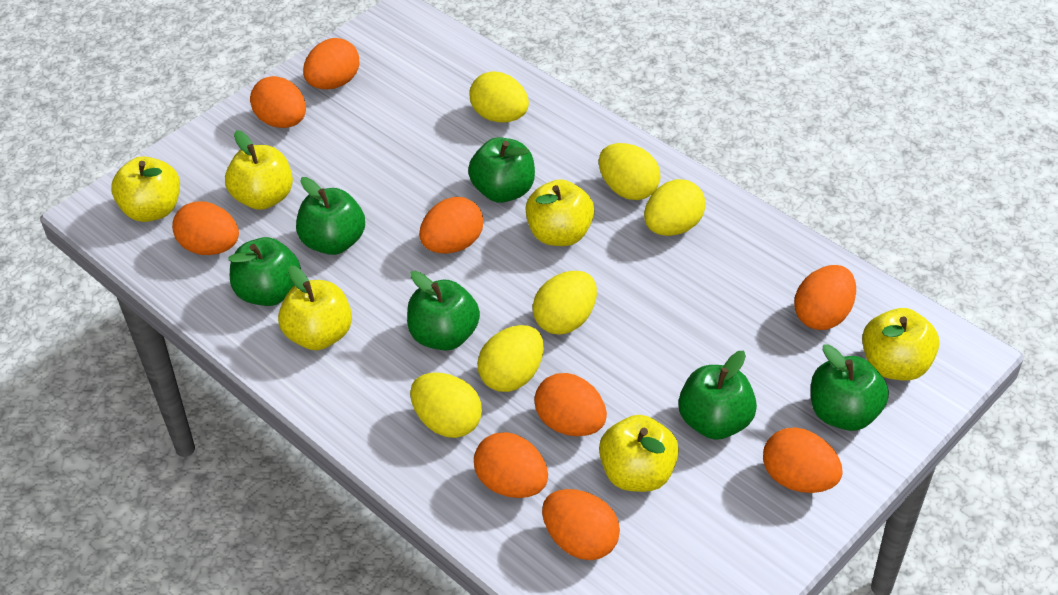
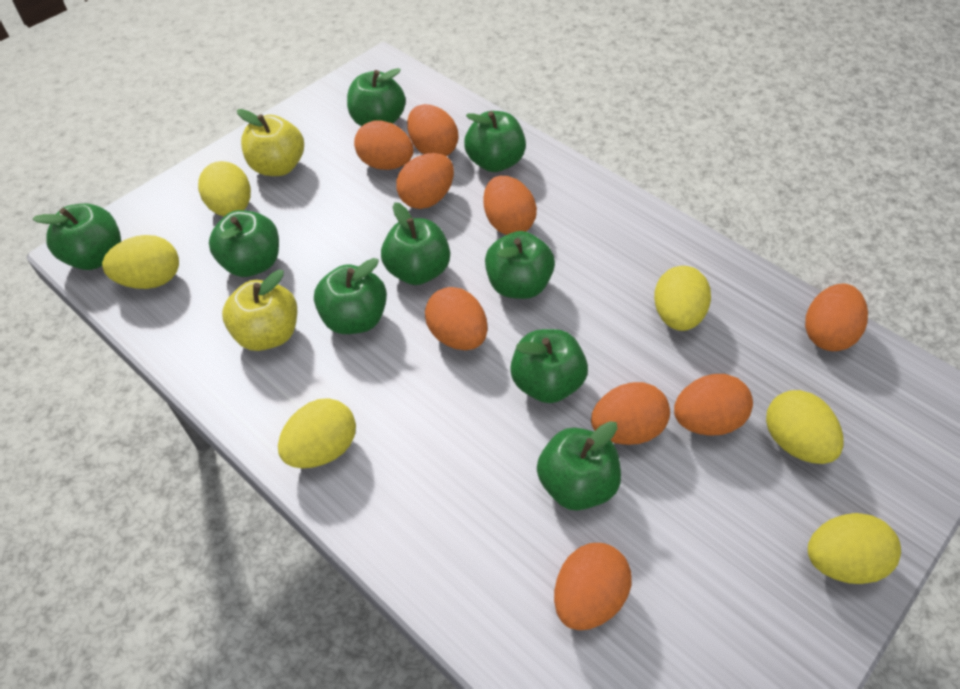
green apple: 6 -> 9
yellow apple: 6 -> 2

